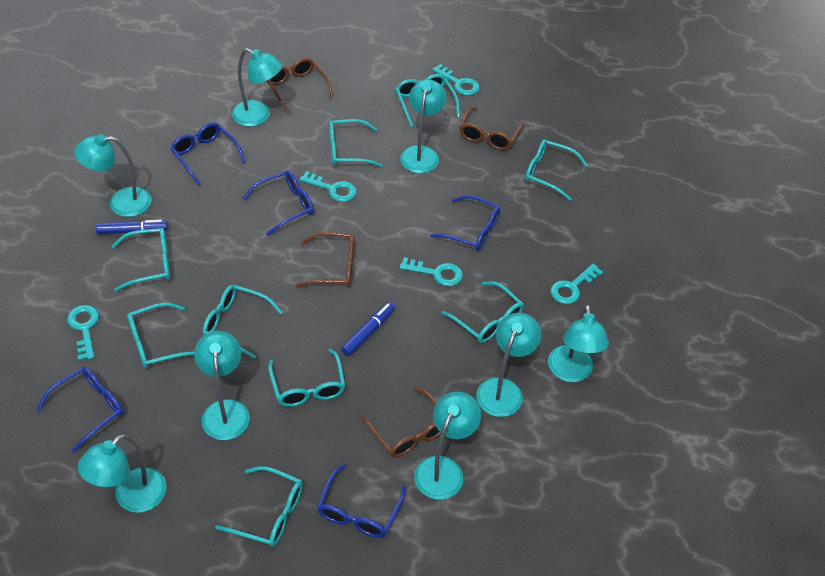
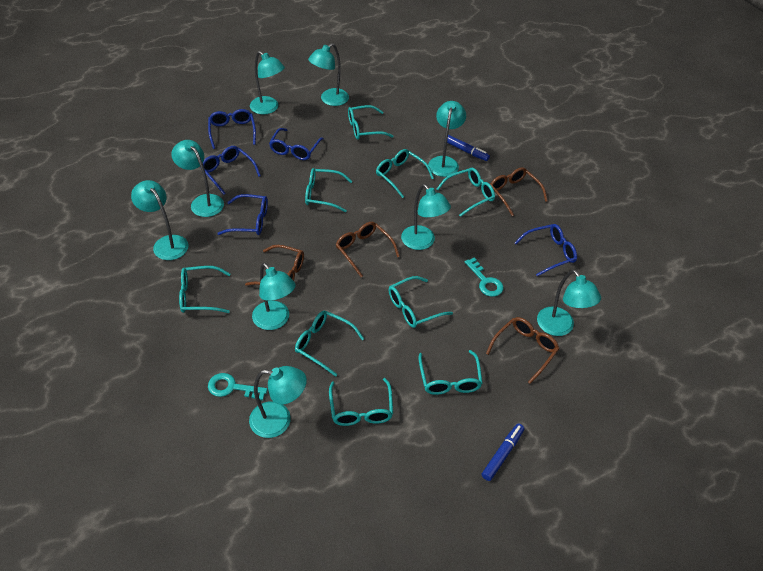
turquoise key: 5 -> 2
turquoise lamp: 8 -> 9

